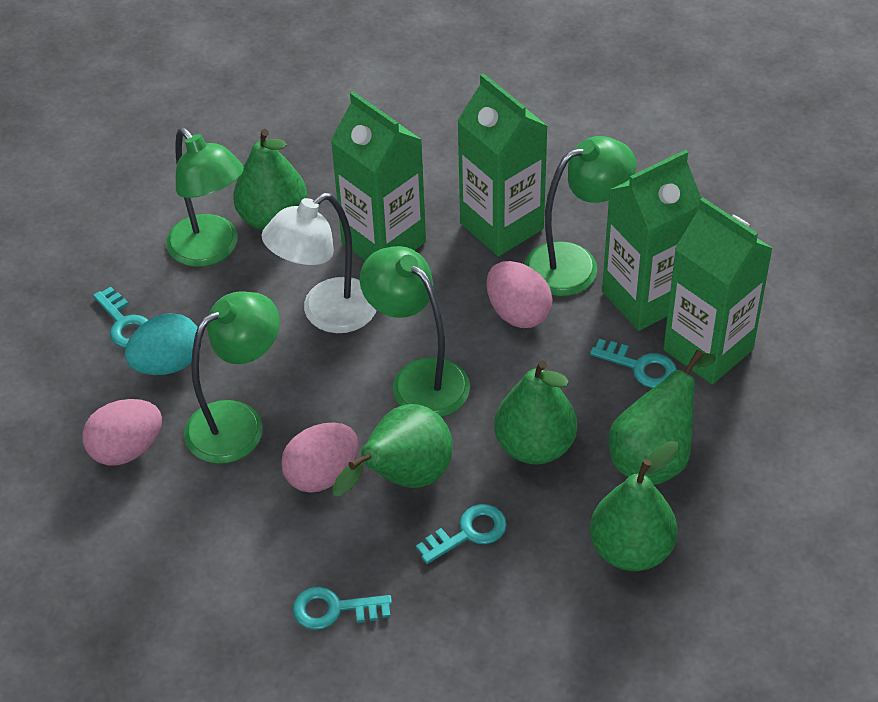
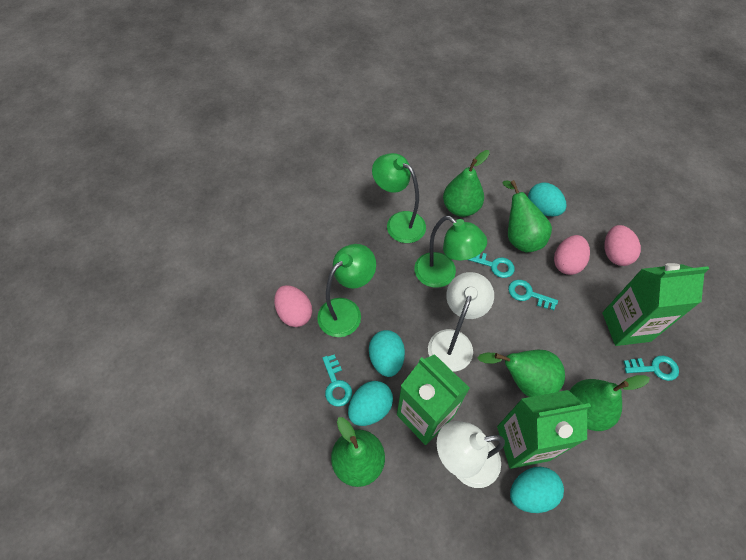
green carton: 4 -> 3
green lamp: 4 -> 3
turquoise egg: 1 -> 4
white lamp: 1 -> 2

